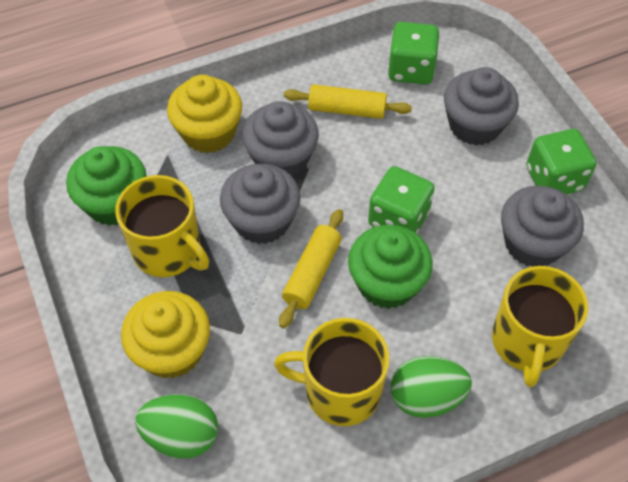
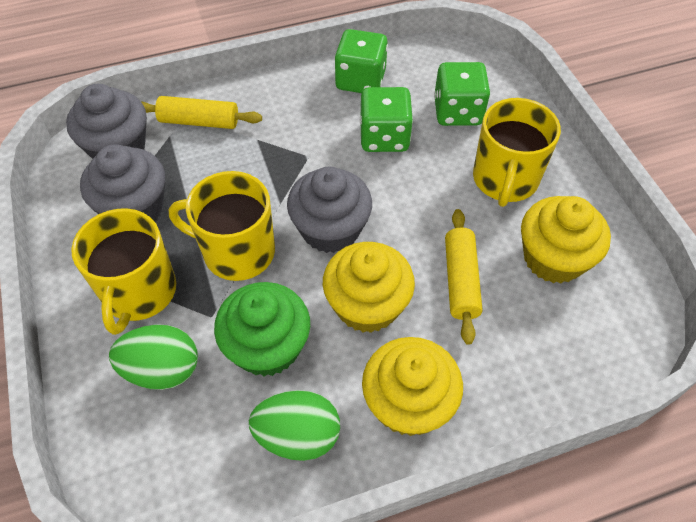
green cupcake: 2 -> 1
grey cupcake: 4 -> 3
yellow cupcake: 2 -> 3

